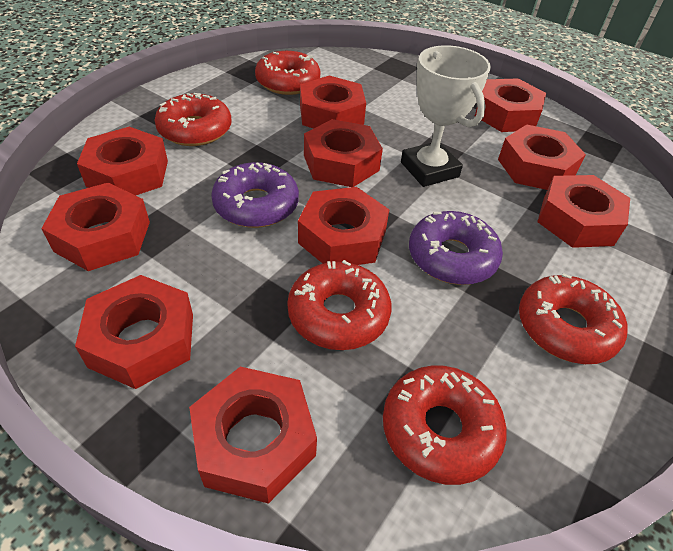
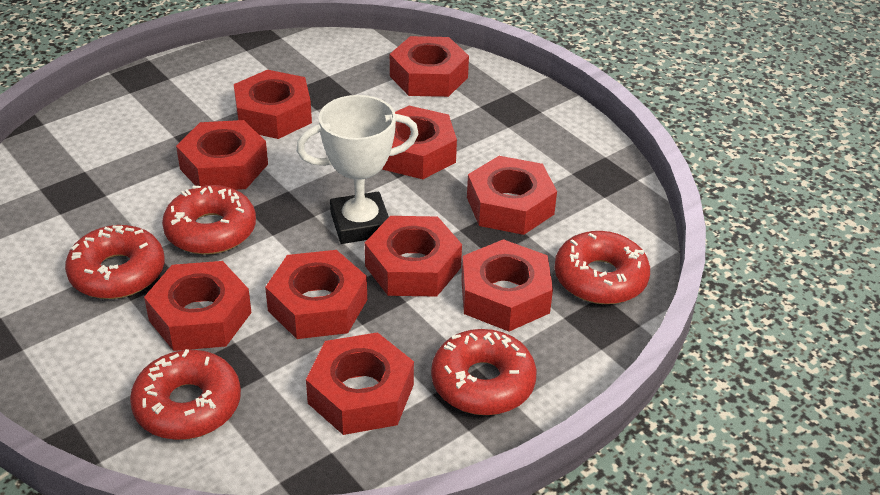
purple donut: 2 -> 0

